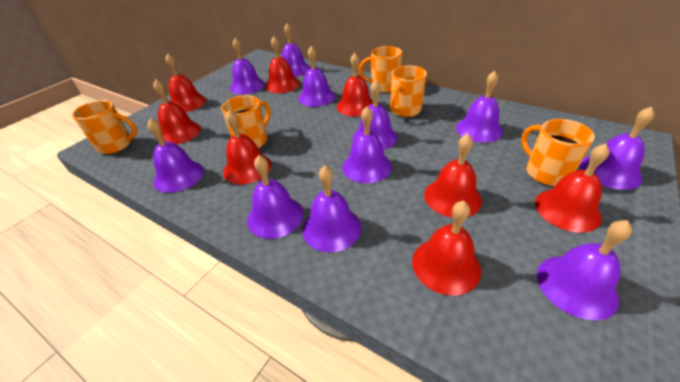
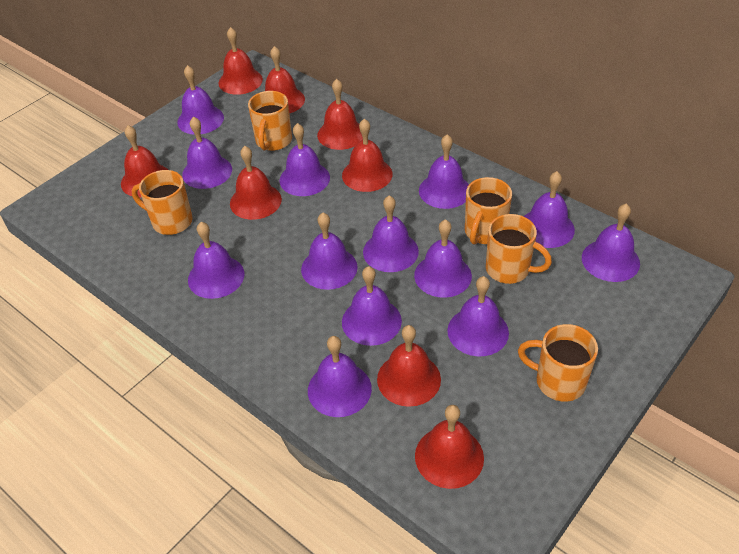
purple bell: 11 -> 13

